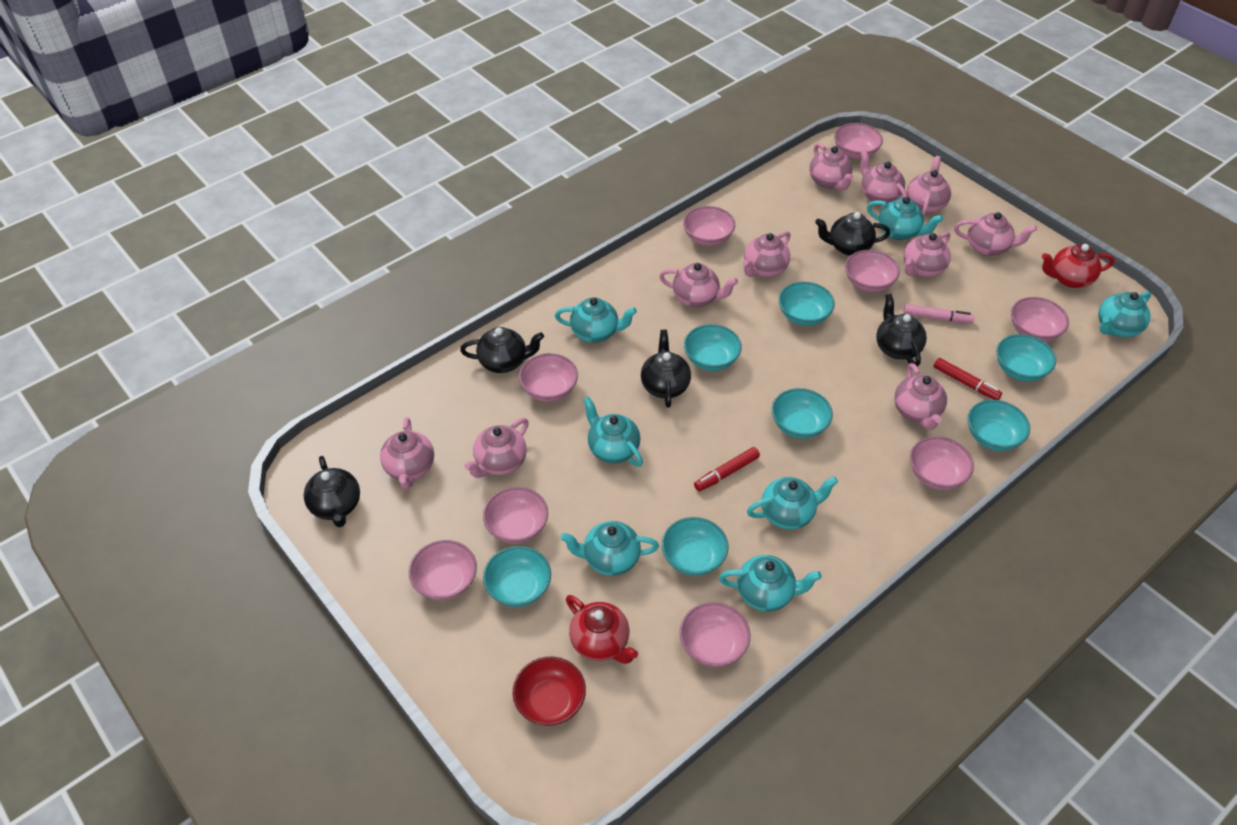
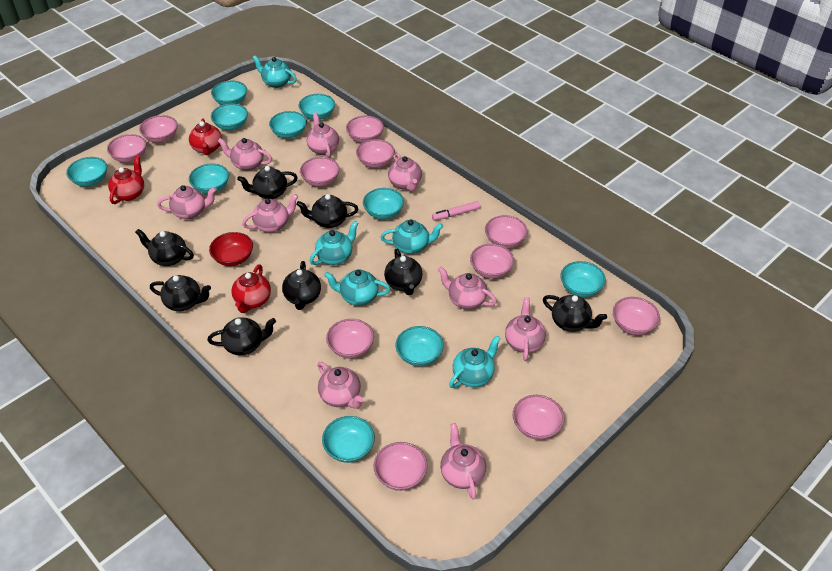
black teapot: 5 -> 8
pink bowl: 9 -> 11
pink teapot: 10 -> 9
red marker: 2 -> 0
red teapot: 2 -> 3
turquoise bowl: 7 -> 10
turquoise teapot: 7 -> 5

